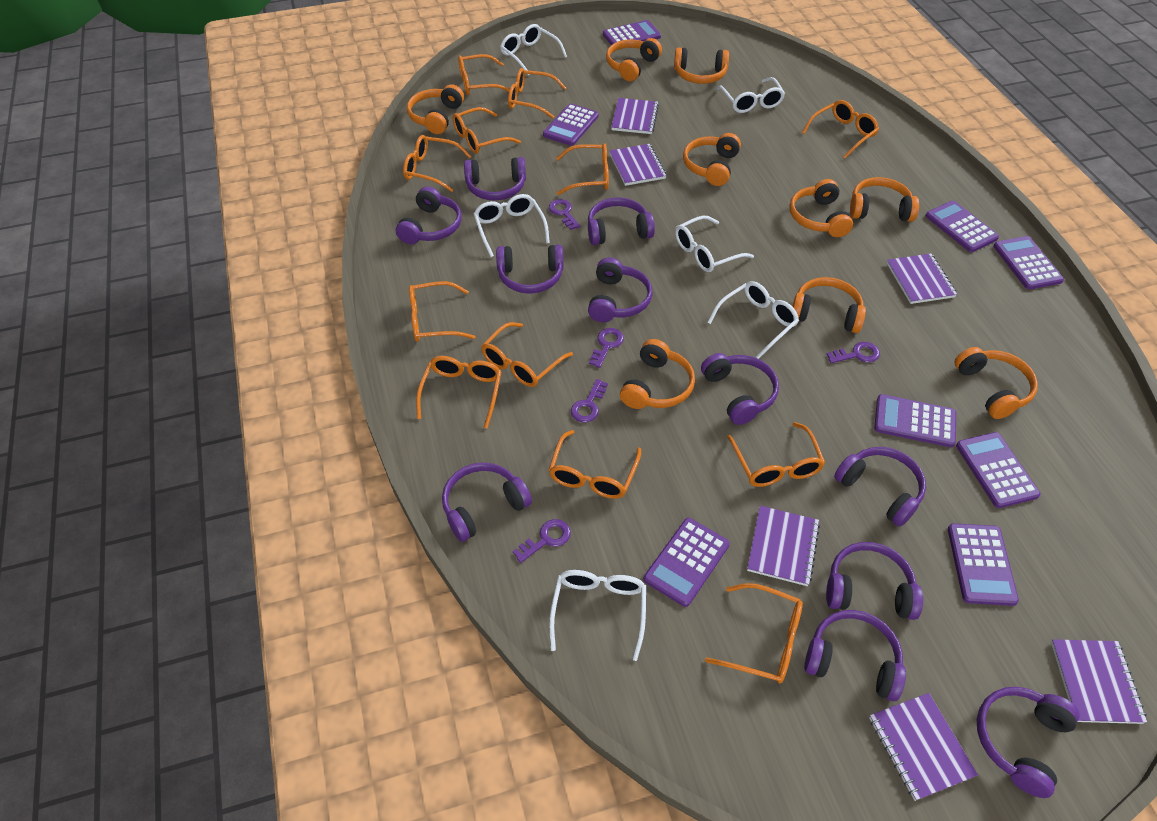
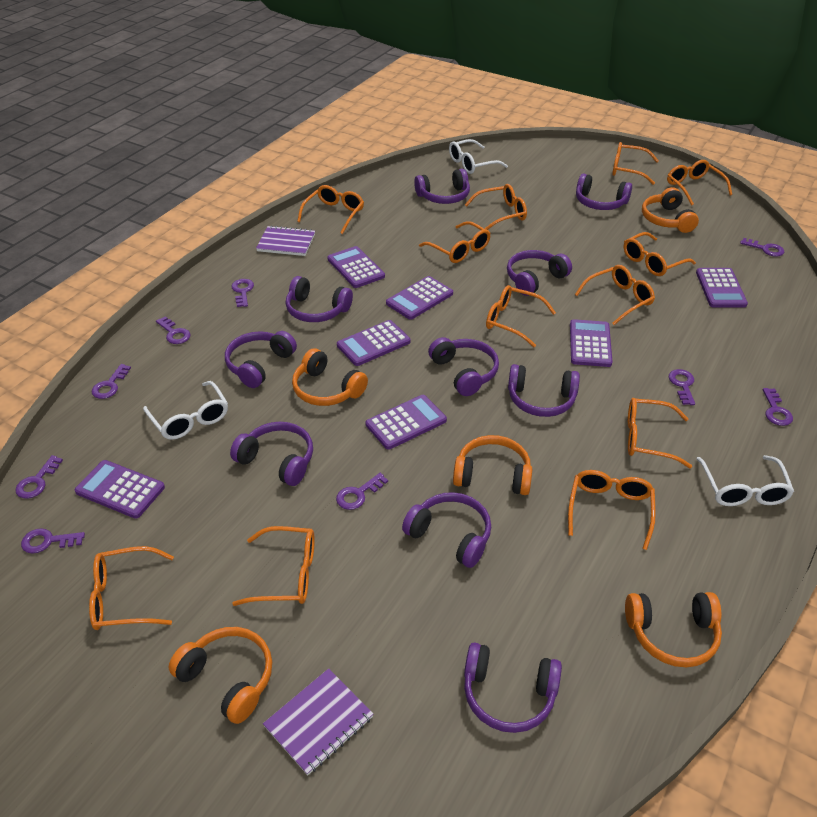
orange headphones: 9 -> 5
purple calculator: 8 -> 7
purple headphones: 11 -> 10
purple key: 5 -> 9
purple notebook: 6 -> 2
white glasses: 6 -> 3

